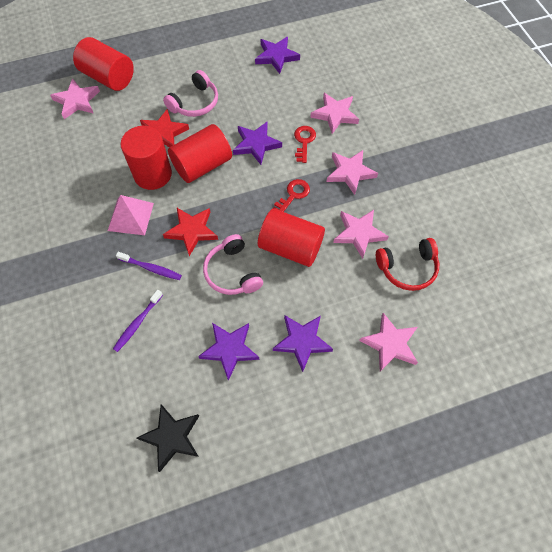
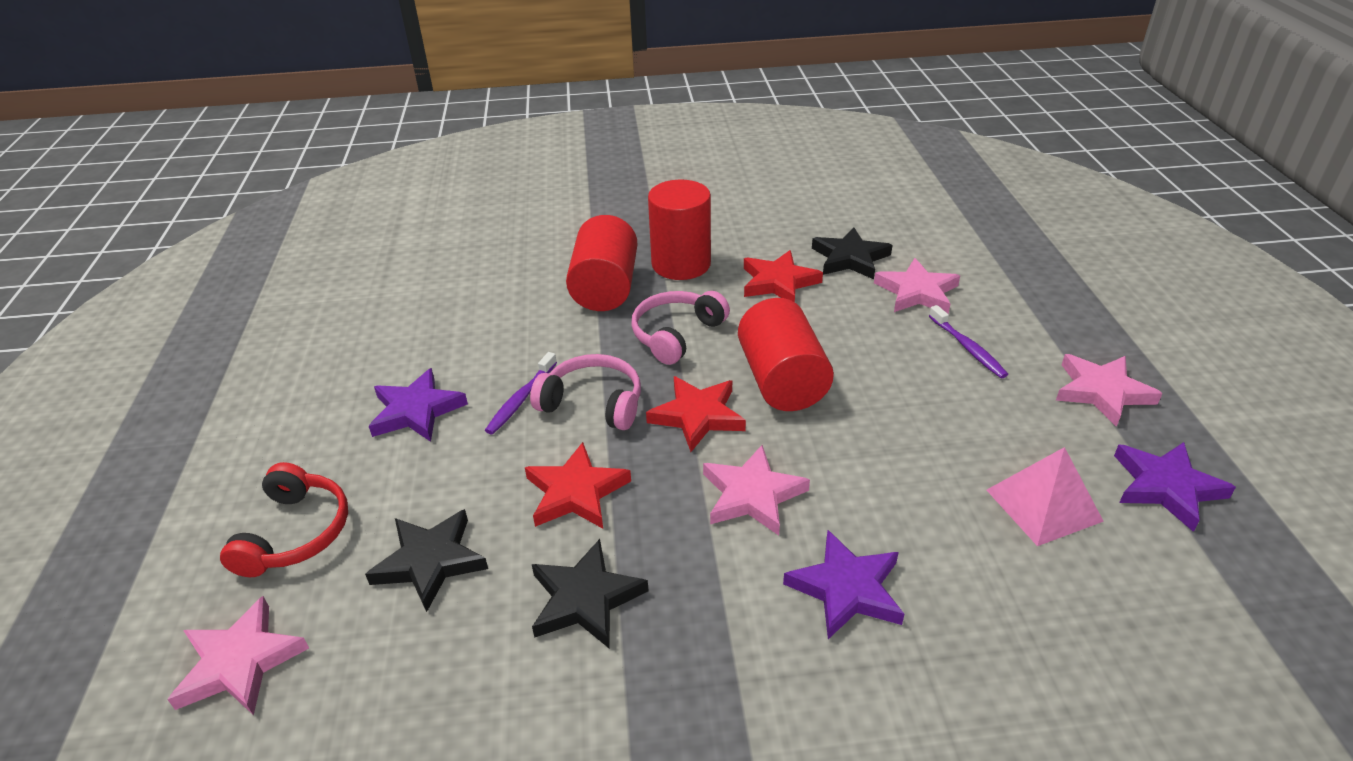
black star: 1 -> 3
pink star: 5 -> 4
purple star: 4 -> 3
red cylinder: 4 -> 3
red key: 2 -> 0
red star: 2 -> 3

